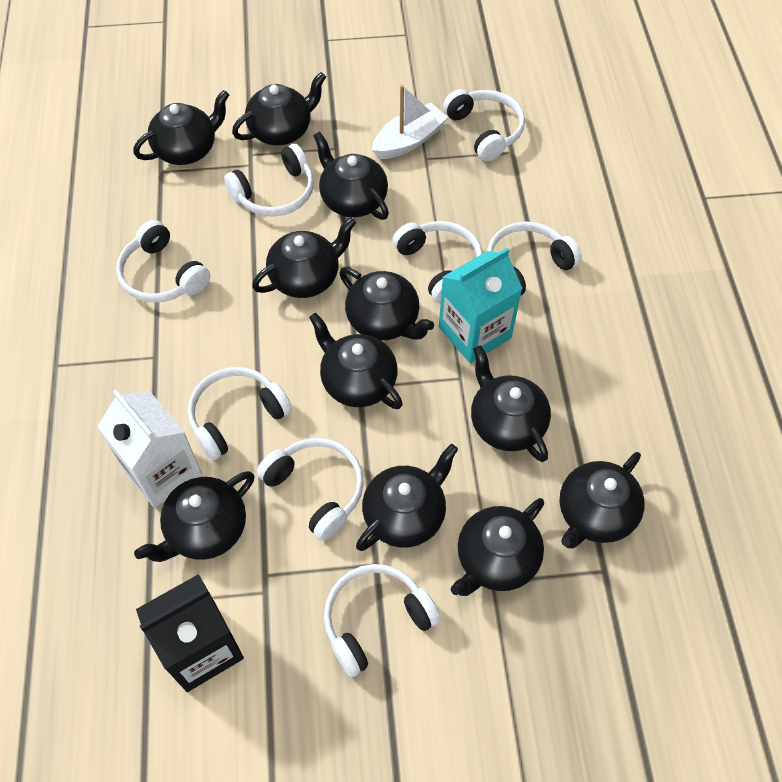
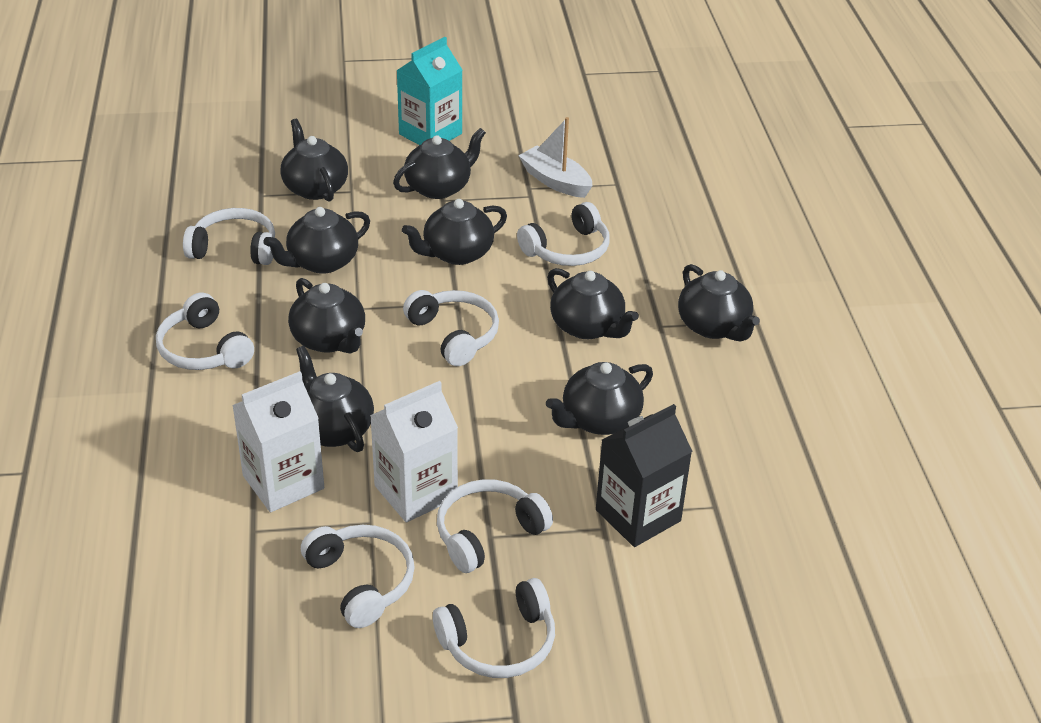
black teapot: 11 -> 9
white carton: 1 -> 2
white headphones: 8 -> 7

